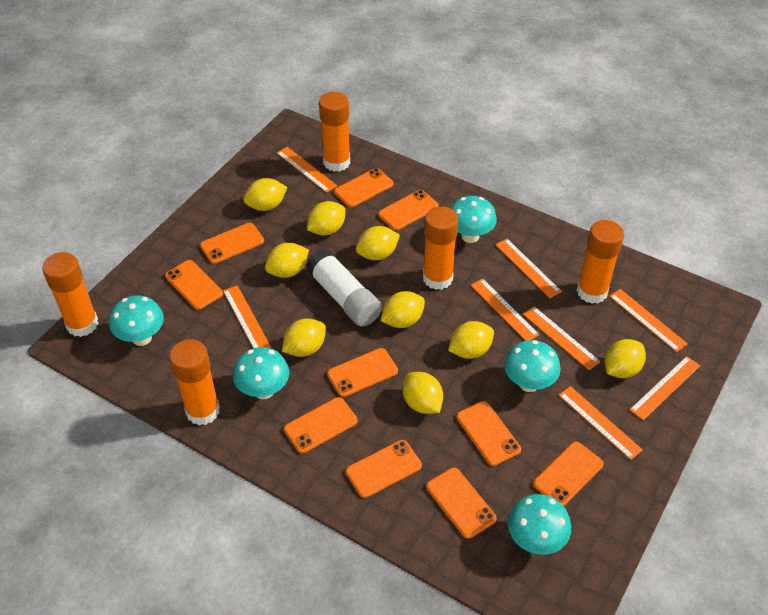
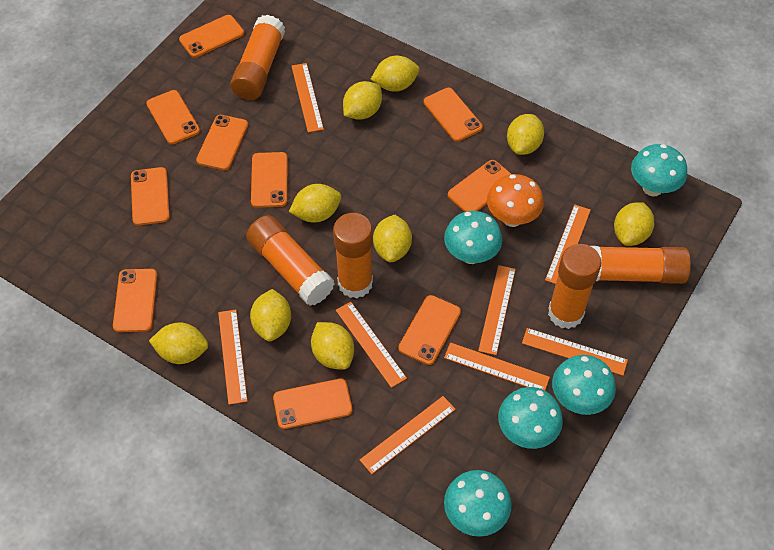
orange mushroom: 0 -> 1
white glue stick: 1 -> 0

